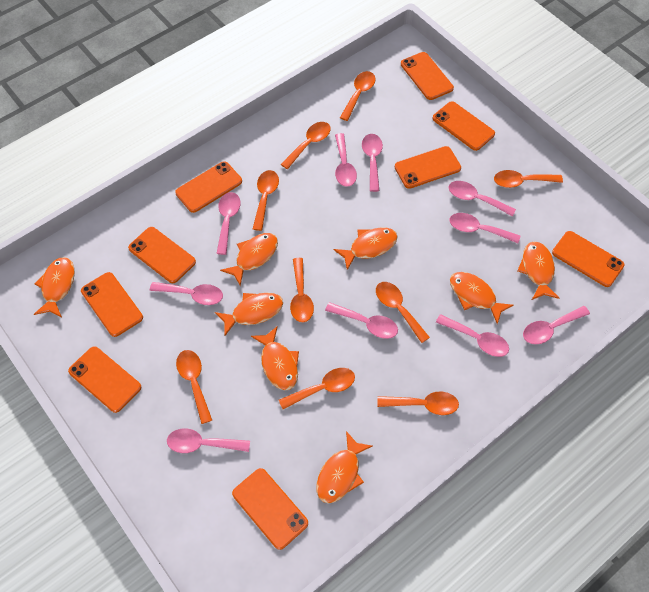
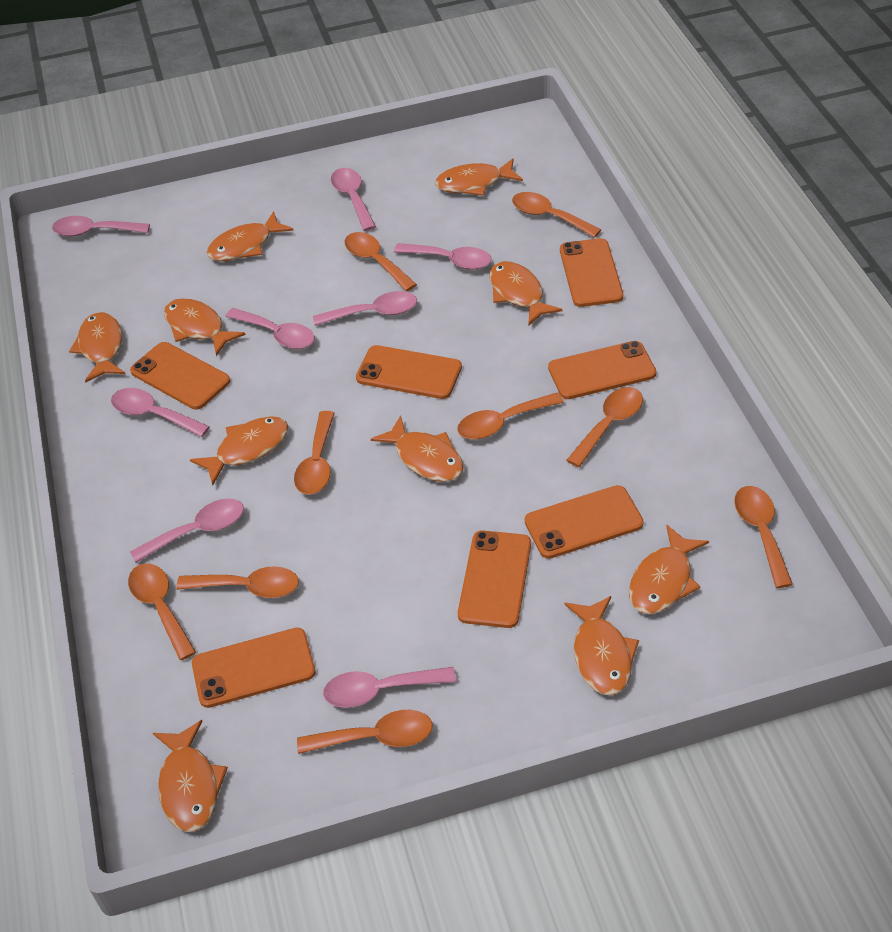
orange fish: 8 -> 10
orange phone: 9 -> 7
pink spoon: 10 -> 8

